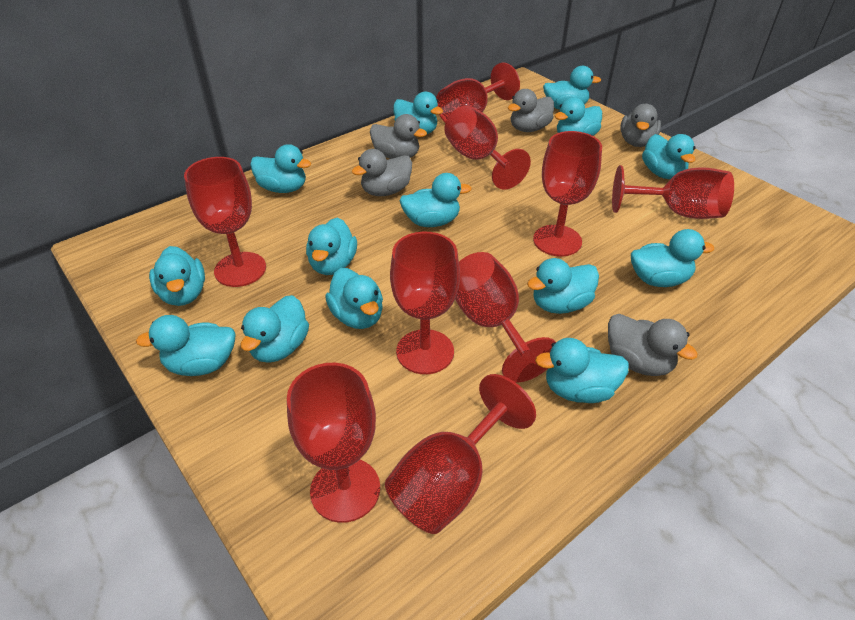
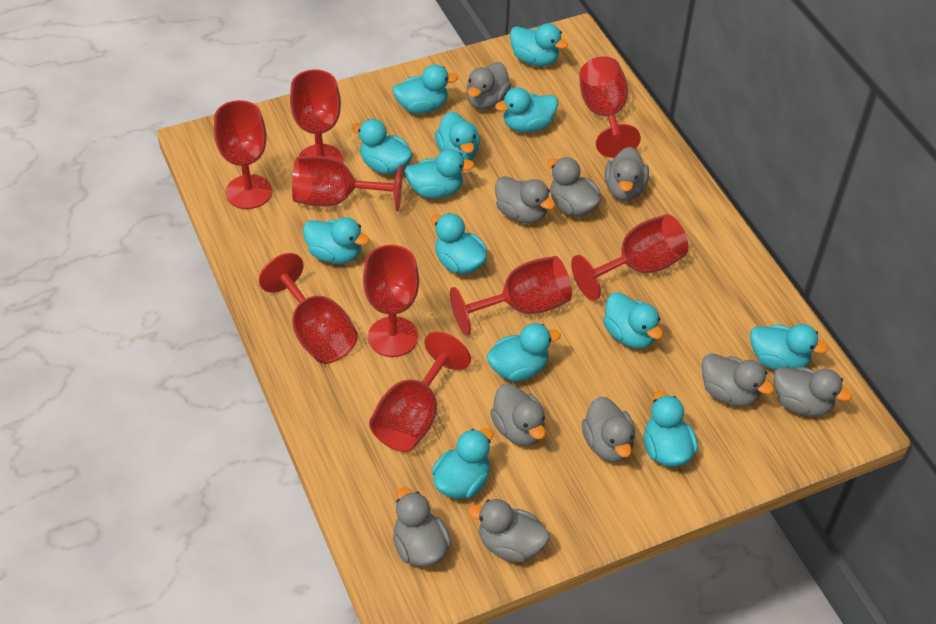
grey duck: 5 -> 10
turquoise duck: 14 -> 13

